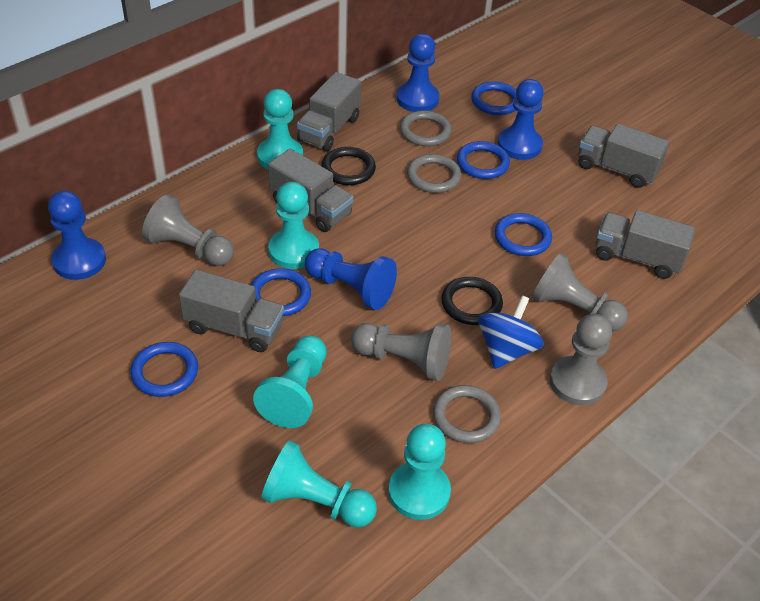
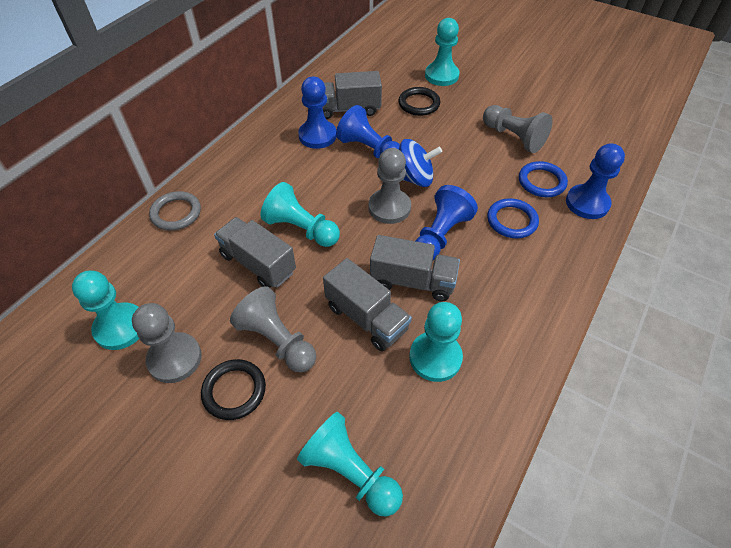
blue ring: 5 -> 2
grey ring: 3 -> 1
grey truck: 5 -> 4

